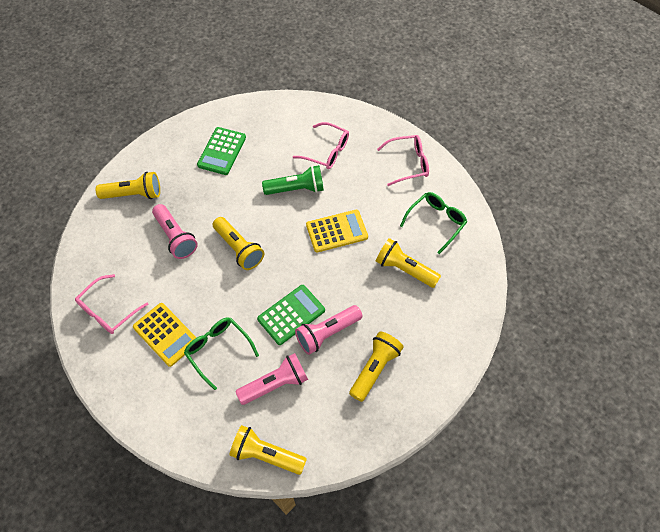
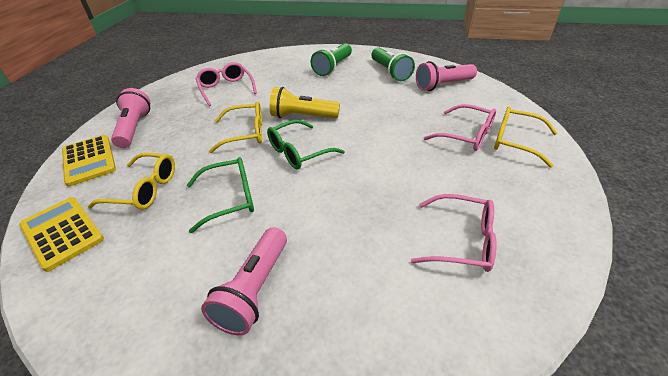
green calculator: 2 -> 0
green flashlight: 1 -> 2
yellow flashlight: 5 -> 1
yellow glasses: 0 -> 3

